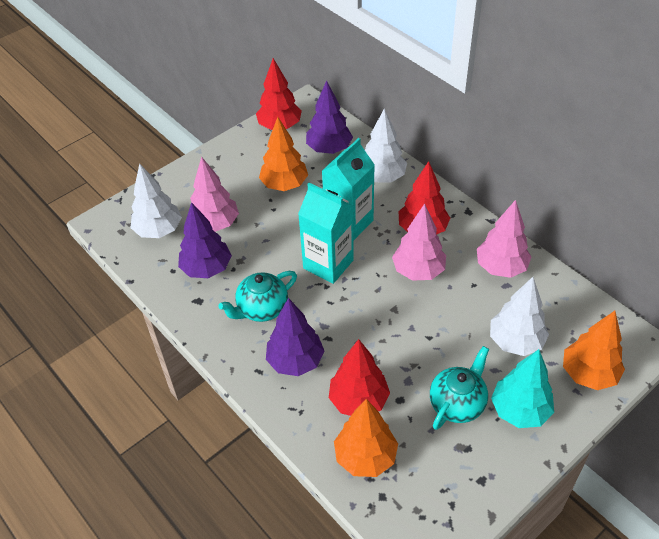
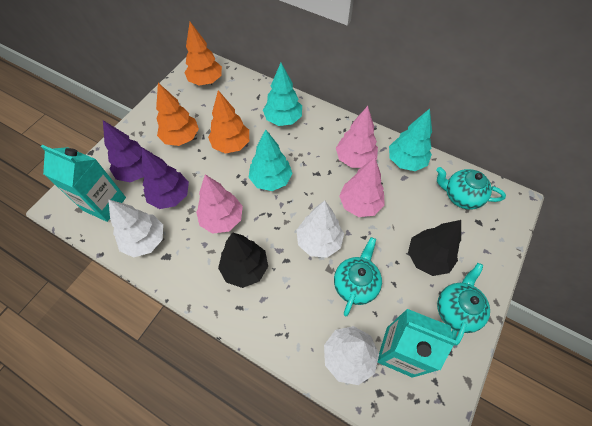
black tree: 0 -> 2
purple tree: 3 -> 2
red tree: 3 -> 0
turquoise teapot: 2 -> 3
turquoise tree: 1 -> 3

